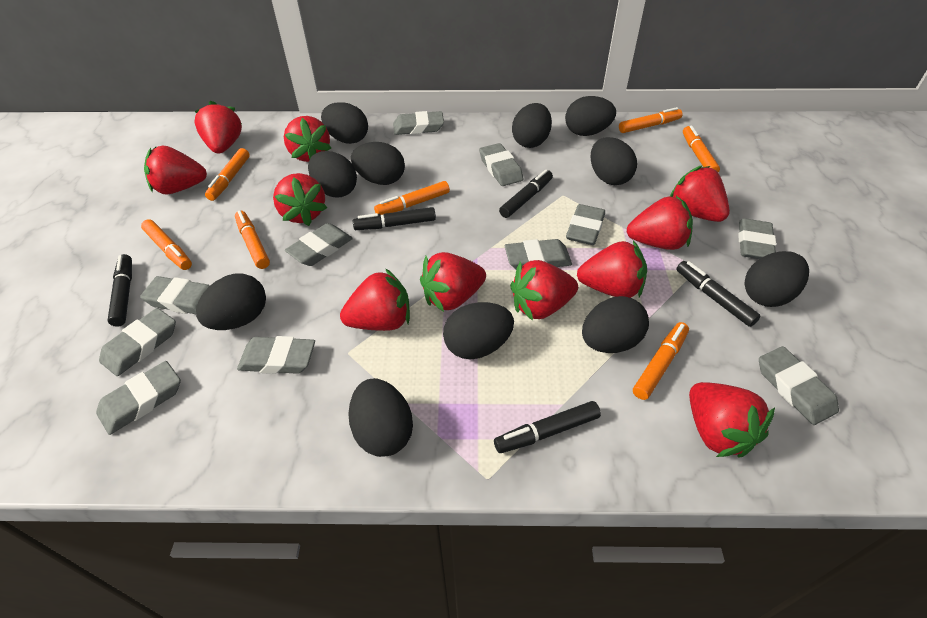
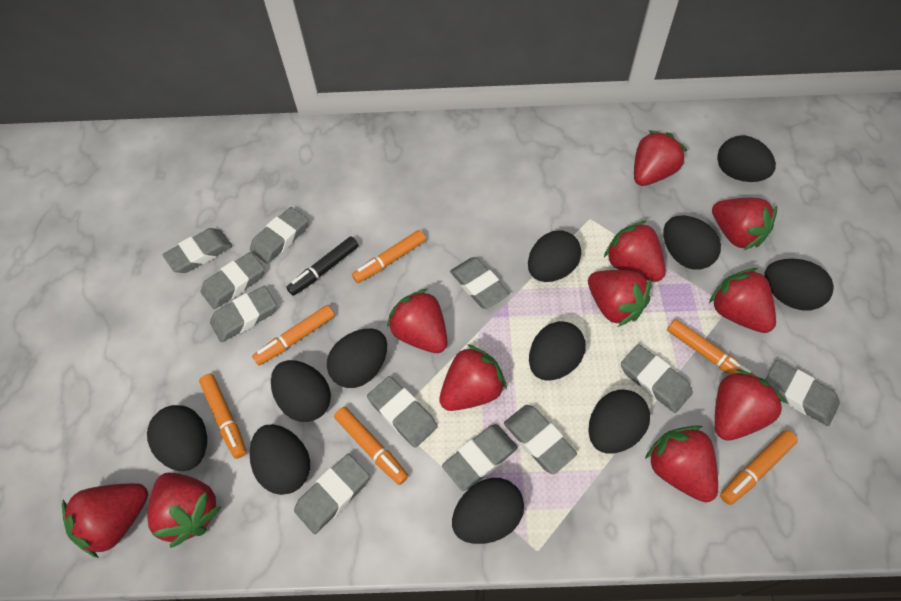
black marker: 5 -> 1
orange marker: 7 -> 6

